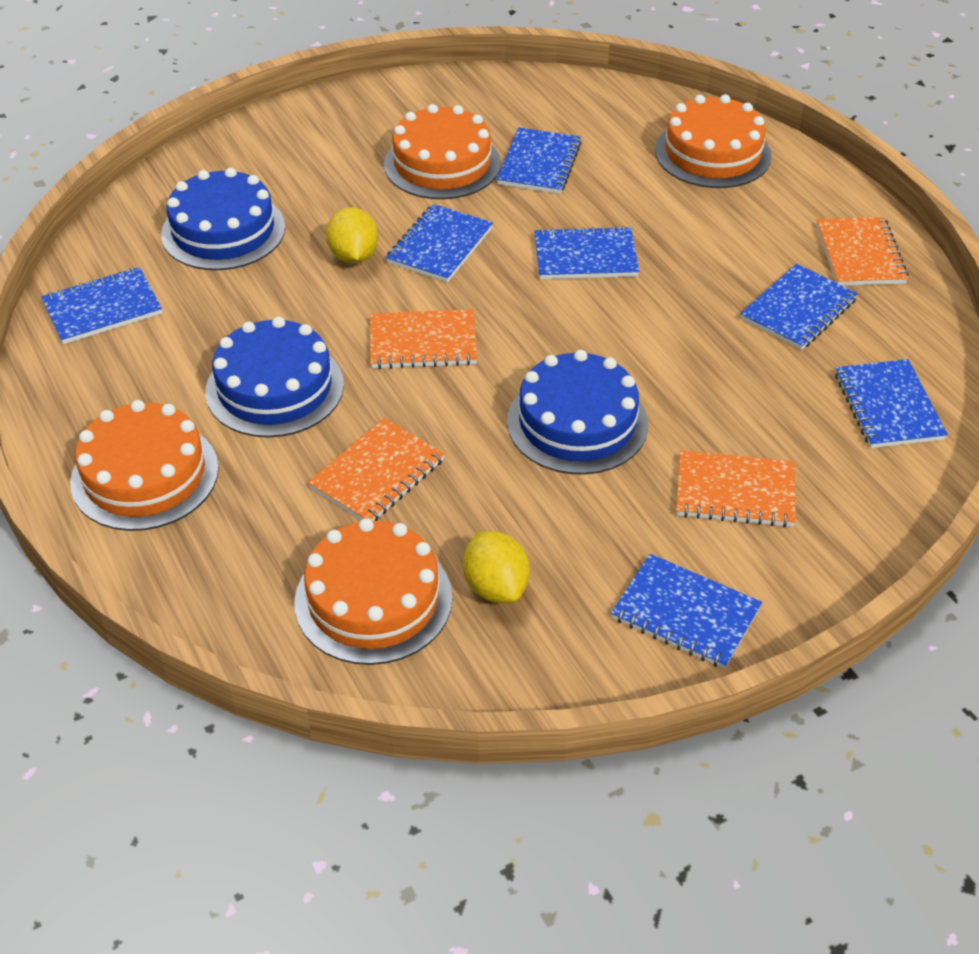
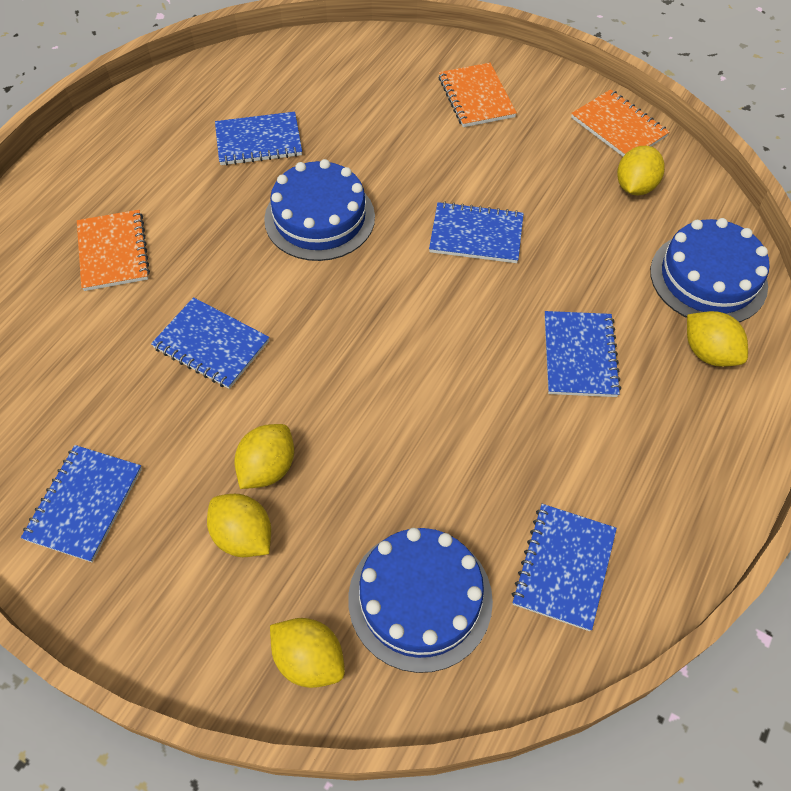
blue notebook: 7 -> 6
orange cake: 4 -> 0
orange notebook: 4 -> 3
yellow lemon: 2 -> 5

